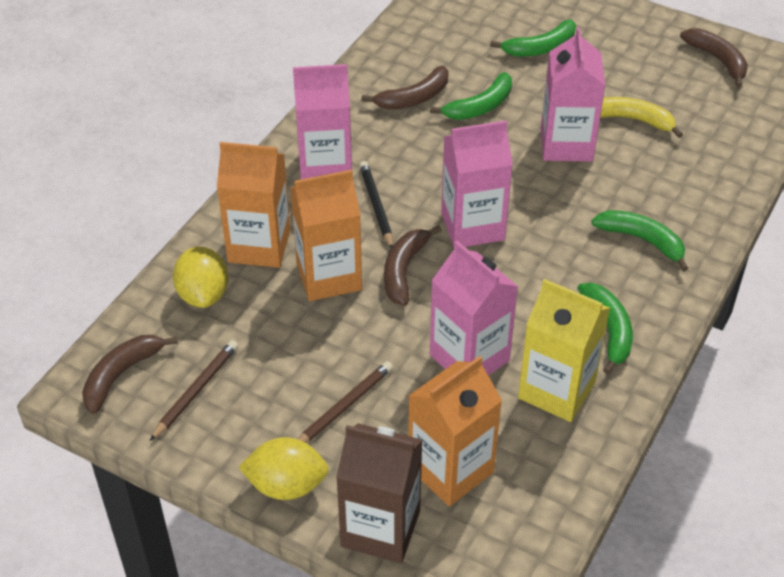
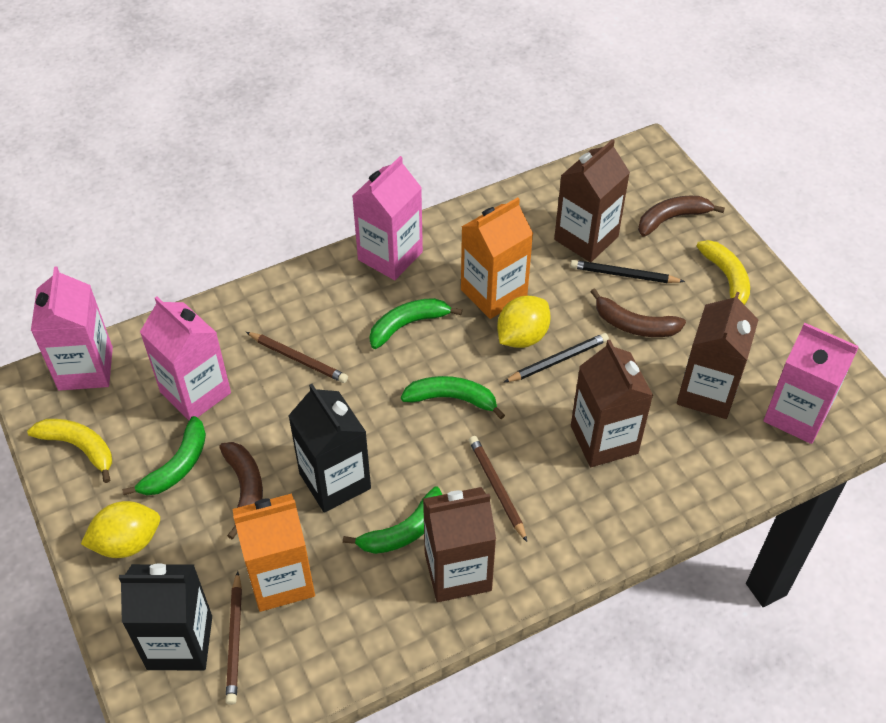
black carton: 0 -> 2
black pencil: 1 -> 2
brown banana: 4 -> 3
brown carton: 1 -> 4
brown pencil: 2 -> 3
orange carton: 3 -> 2
yellow banana: 1 -> 2
yellow carton: 1 -> 0

